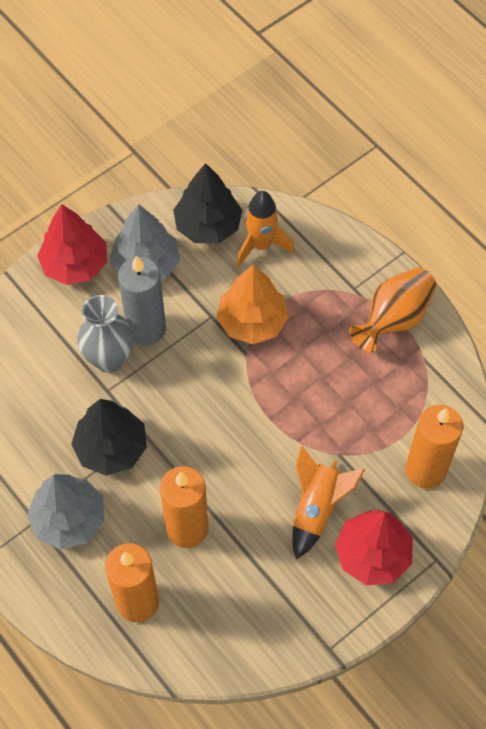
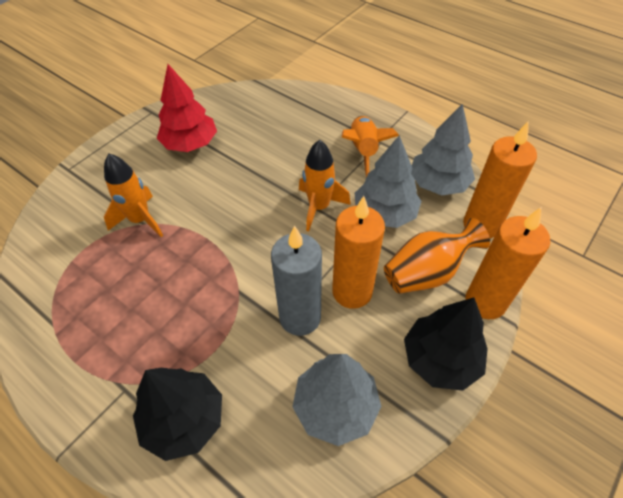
grey tree: 2 -> 3
grey vase: 1 -> 0
orange rocket: 2 -> 3
orange tree: 1 -> 0
red tree: 2 -> 1

